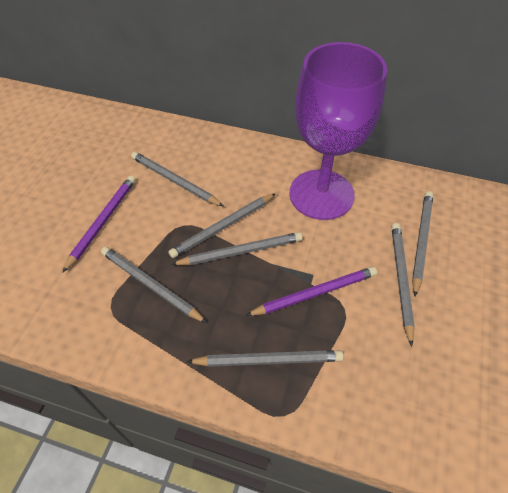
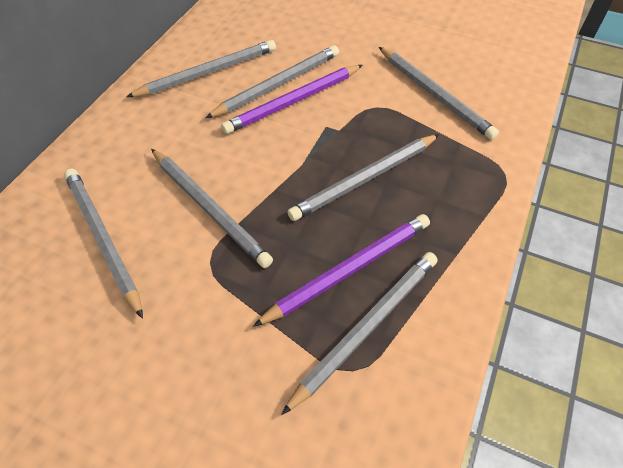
purple goblet: 1 -> 0

